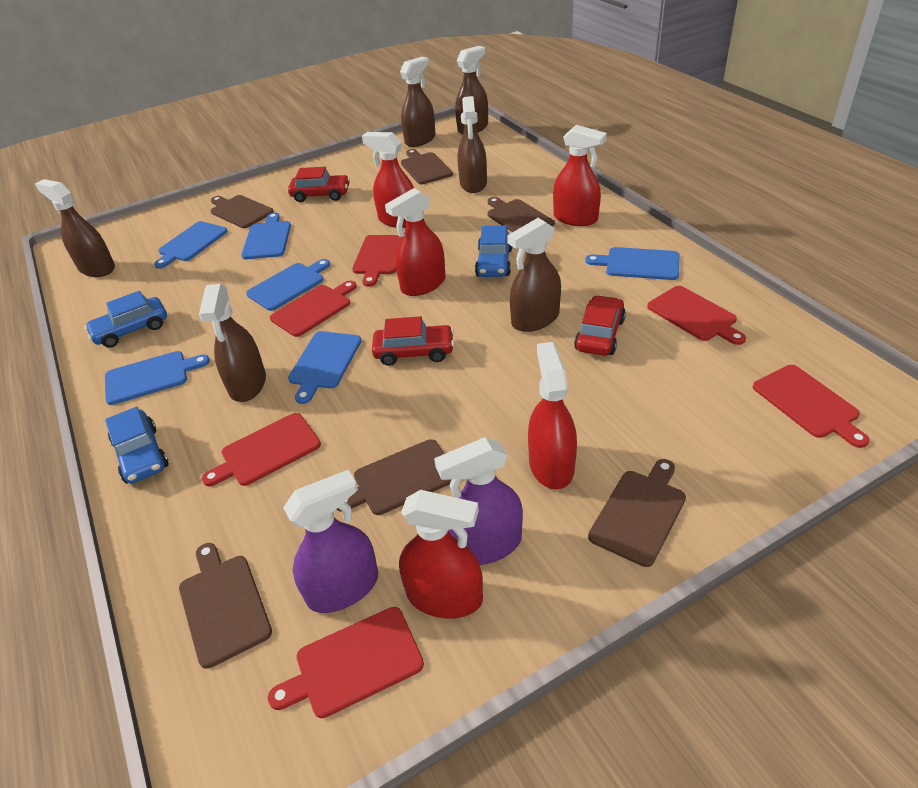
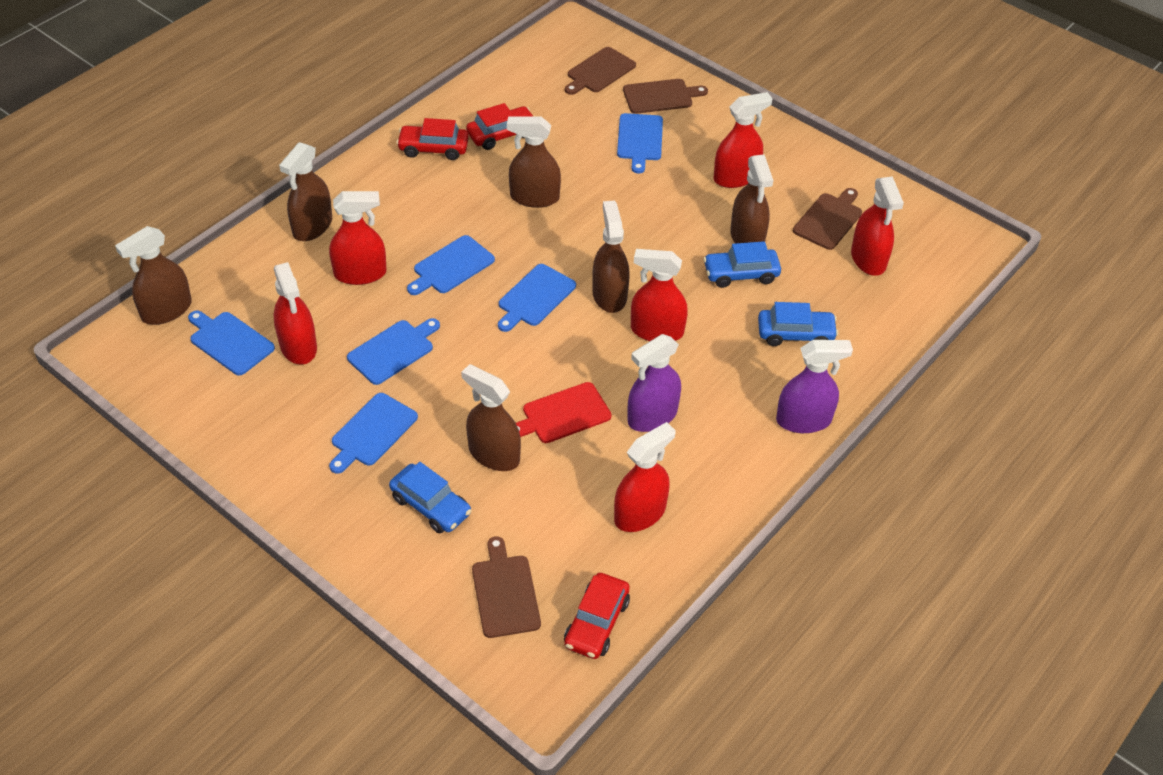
brown cutting board: 6 -> 4
red cutting board: 6 -> 1
red spray bottle: 5 -> 6

